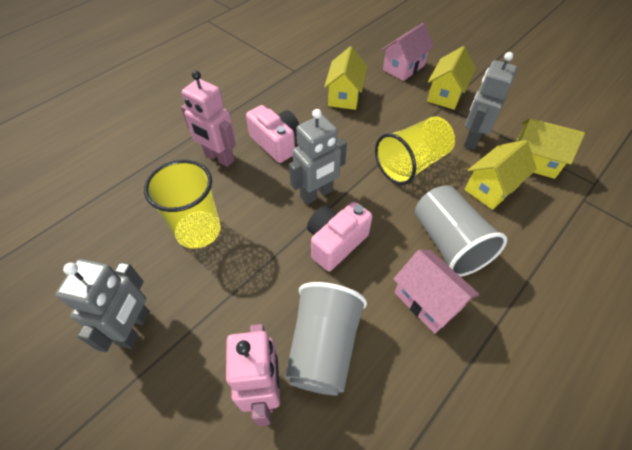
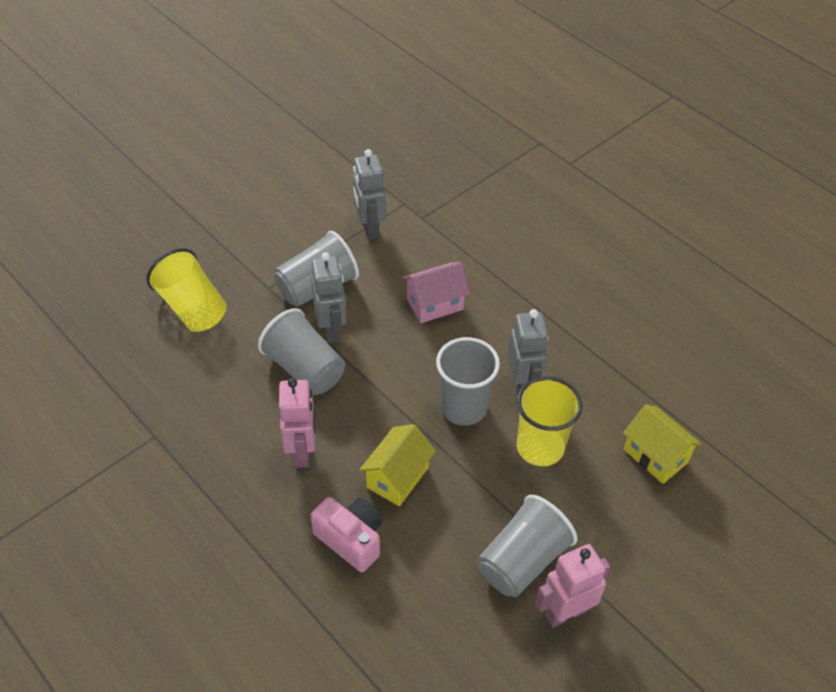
grey cup: 2 -> 4
pink camera: 2 -> 1
pink house: 2 -> 1
yellow house: 4 -> 2

